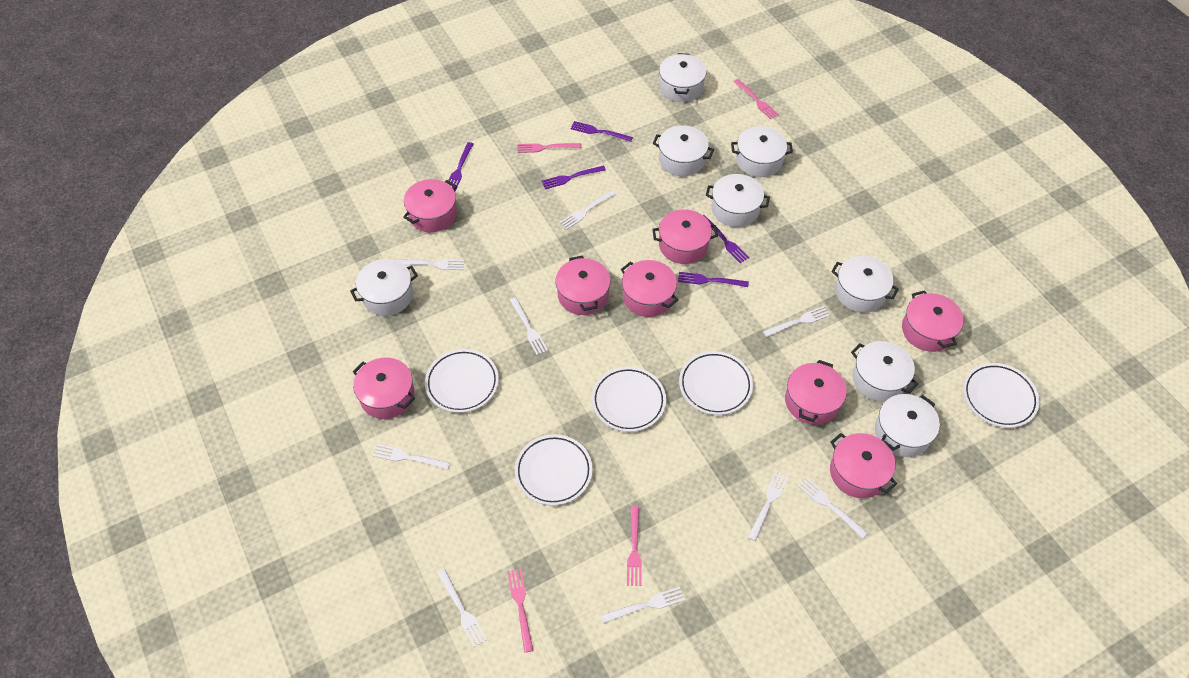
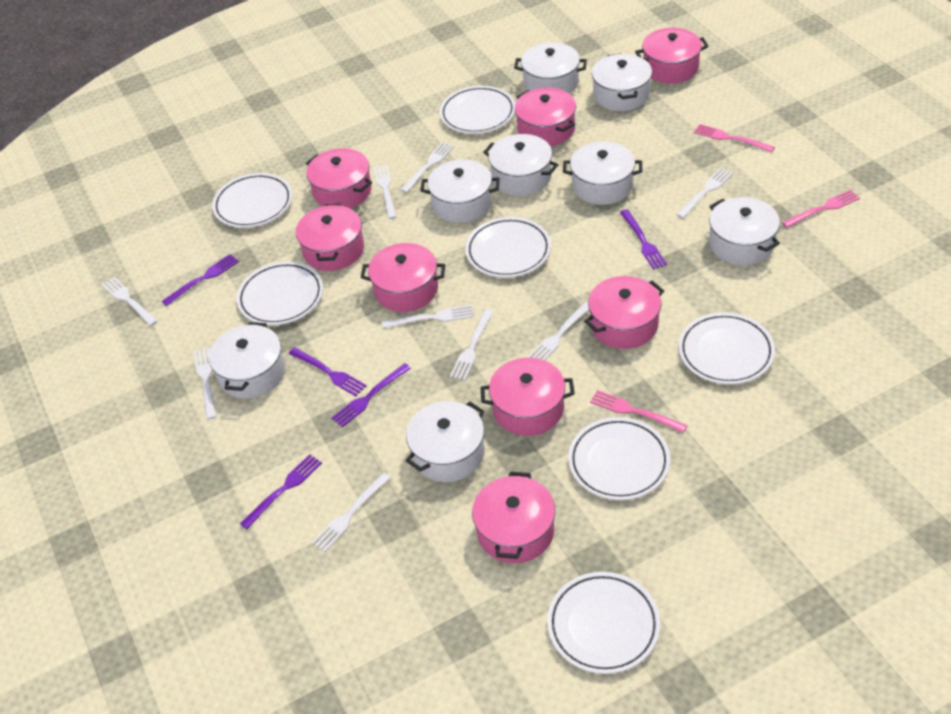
pink fork: 4 -> 3
white plate: 5 -> 7

